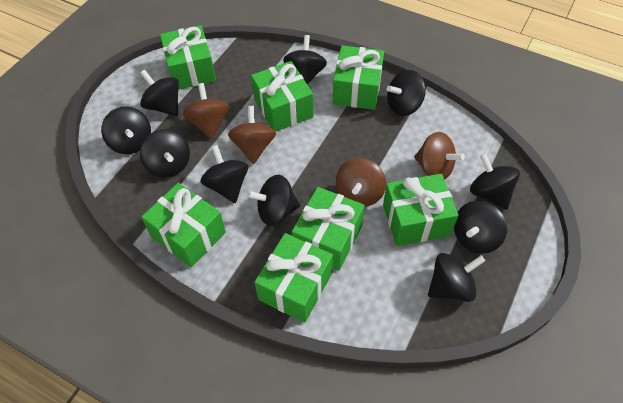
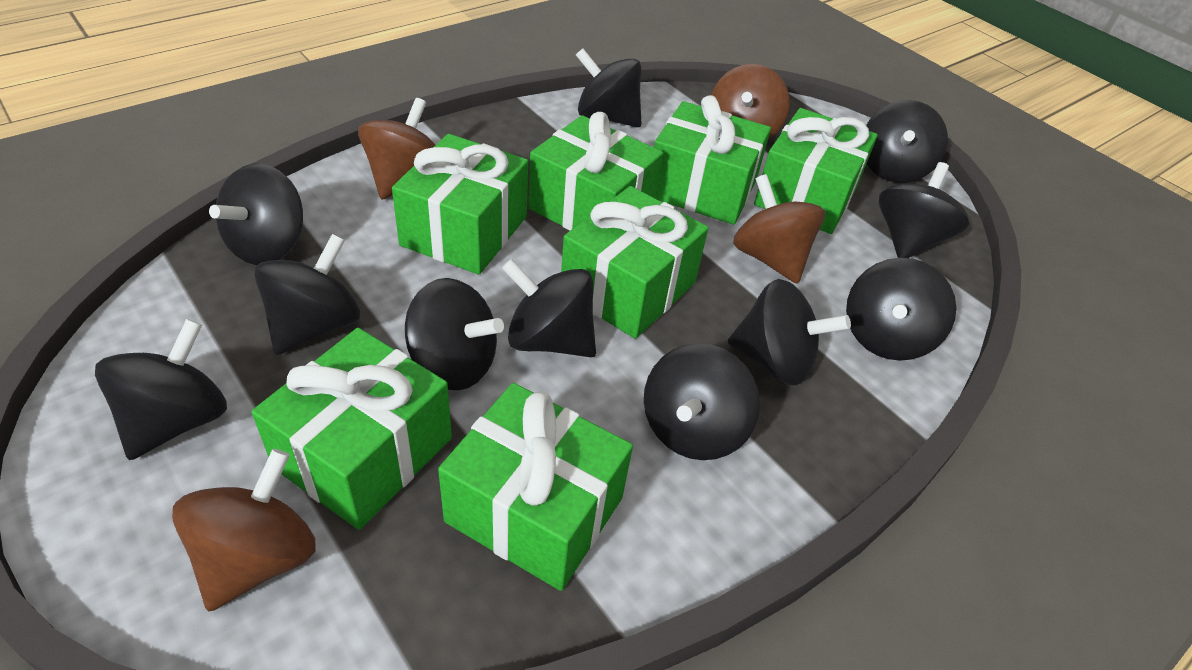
black spinning top: 10 -> 11

